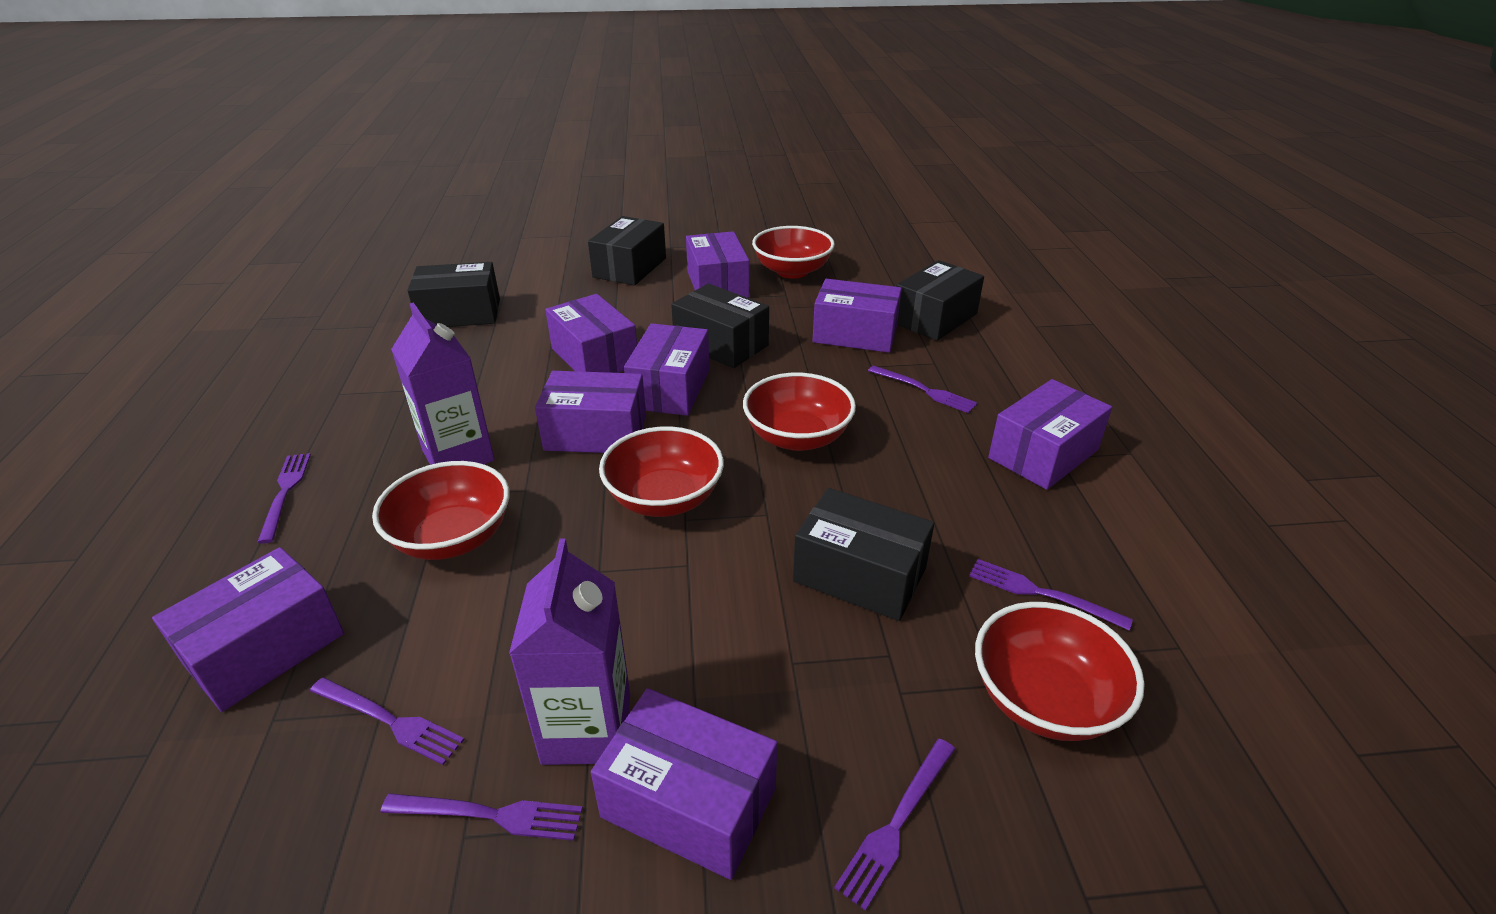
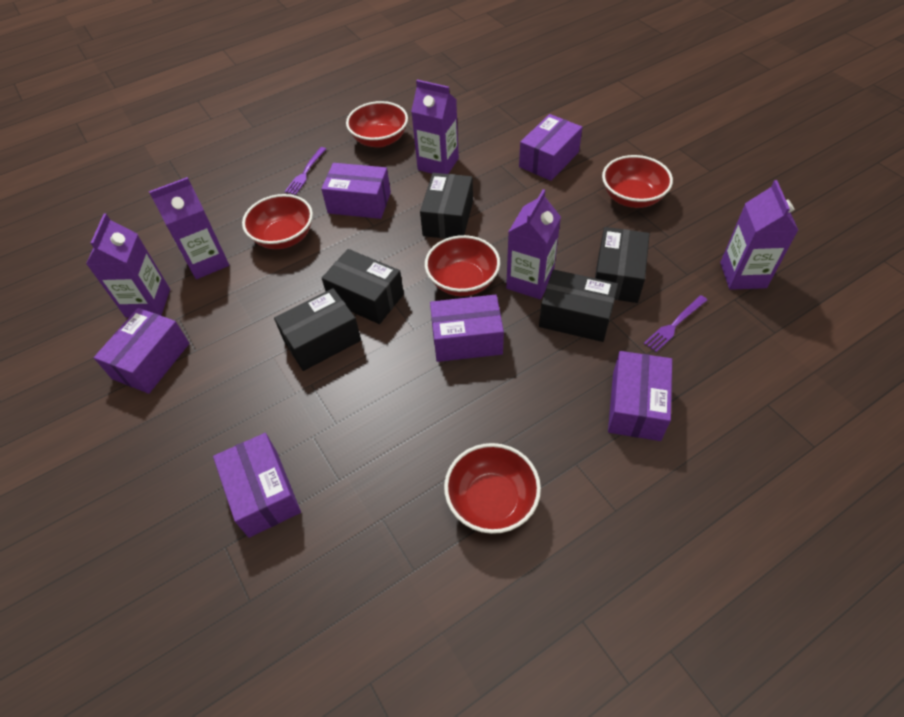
purple box: 8 -> 6
purple carton: 2 -> 5
purple fork: 6 -> 2

